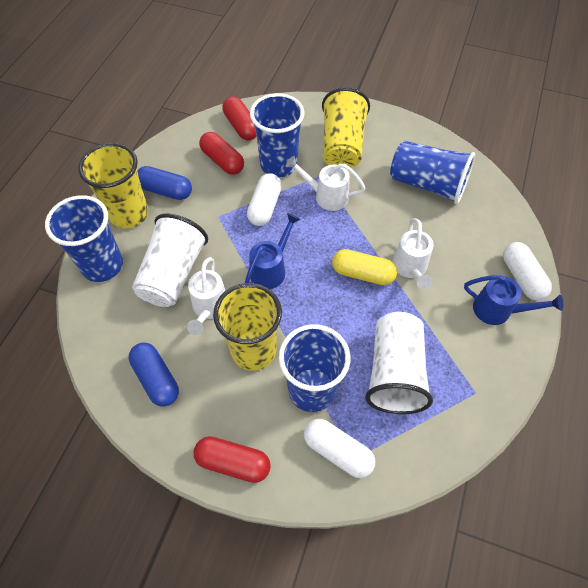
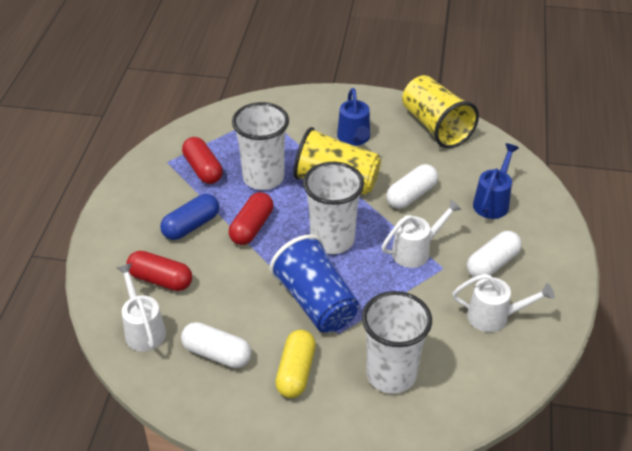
blue capsule: 2 -> 1
blue cup: 4 -> 1
white cup: 2 -> 3
yellow cup: 3 -> 2

